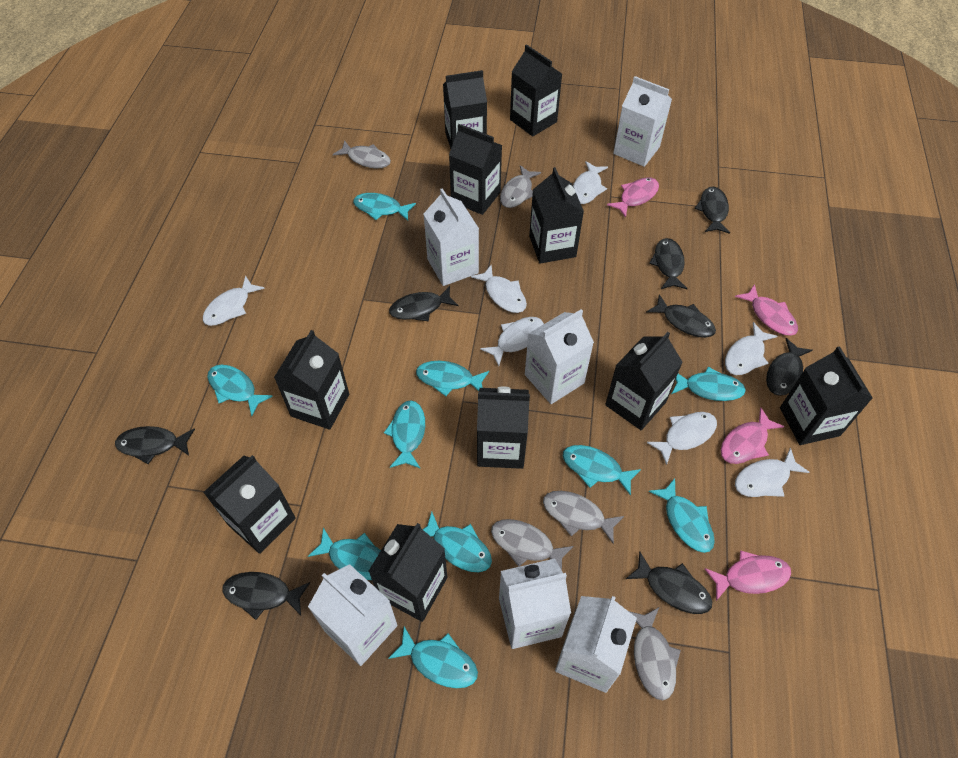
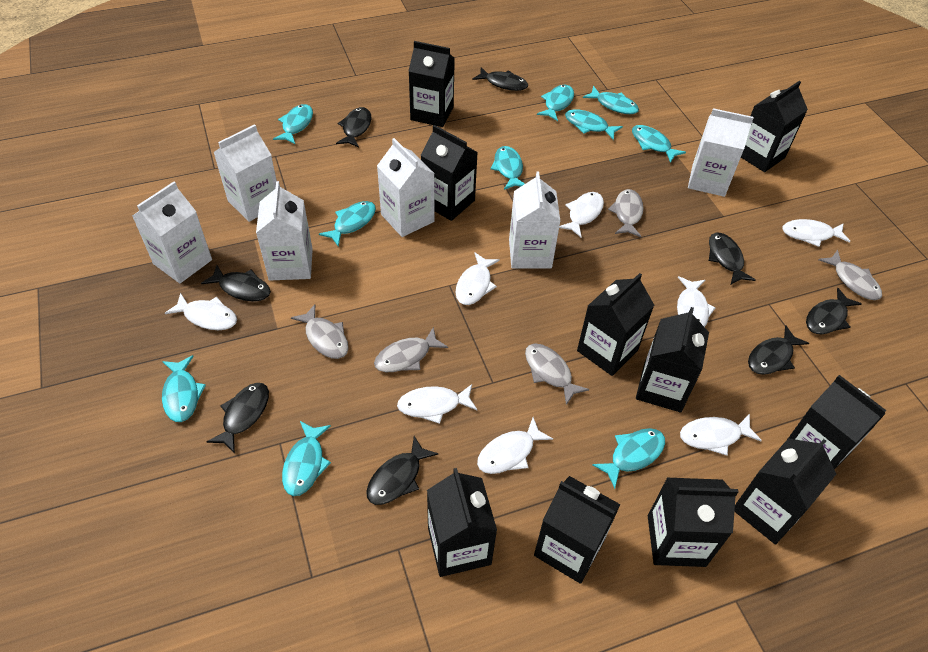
pink fish: 4 -> 0
white fish: 7 -> 8

